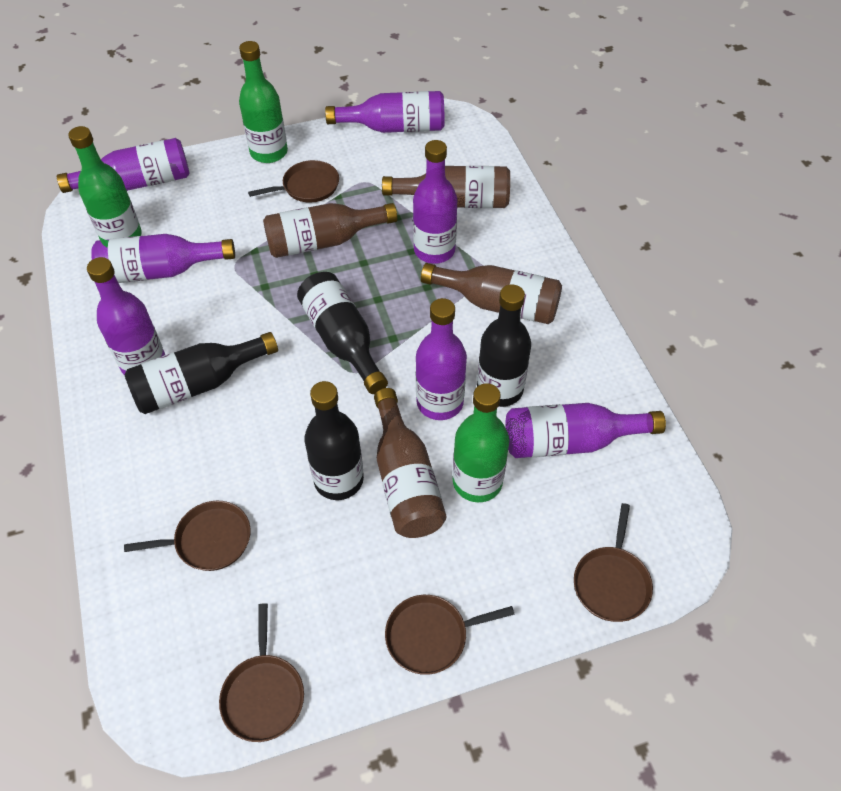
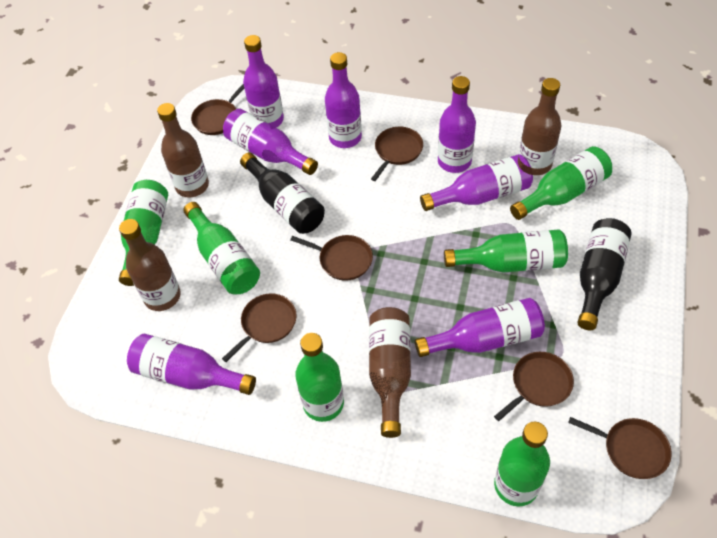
black bottle: 4 -> 2
brown pan: 5 -> 6
green bottle: 3 -> 6

